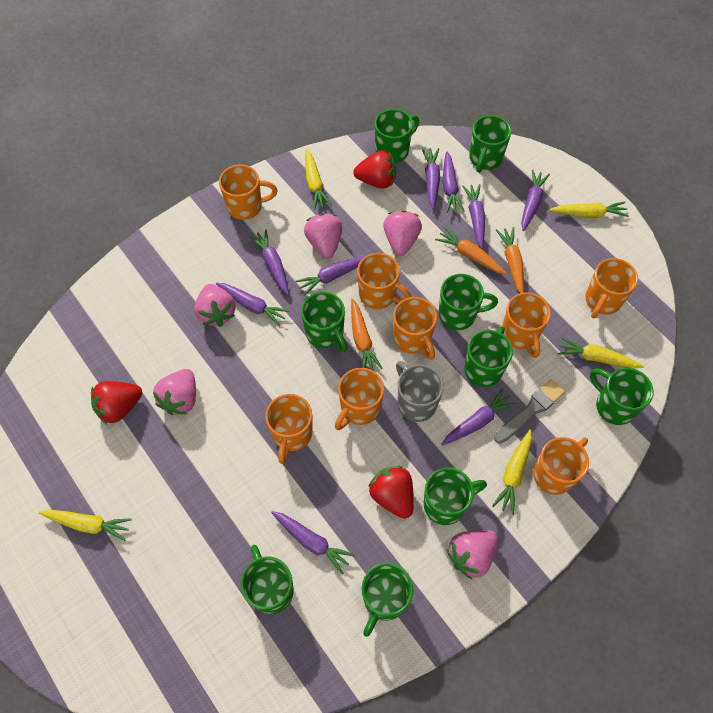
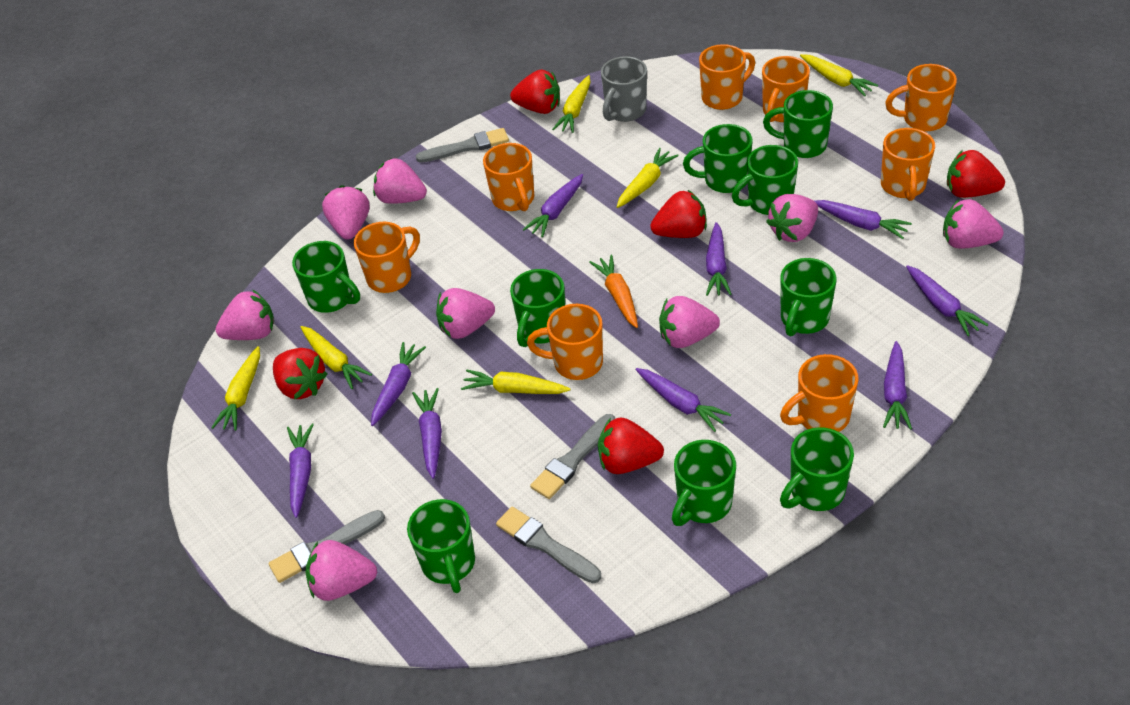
grey brush: 1 -> 4
orange carrot: 3 -> 1
pink strawberry: 5 -> 8
red strawberry: 3 -> 5
yellow carrot: 5 -> 6

